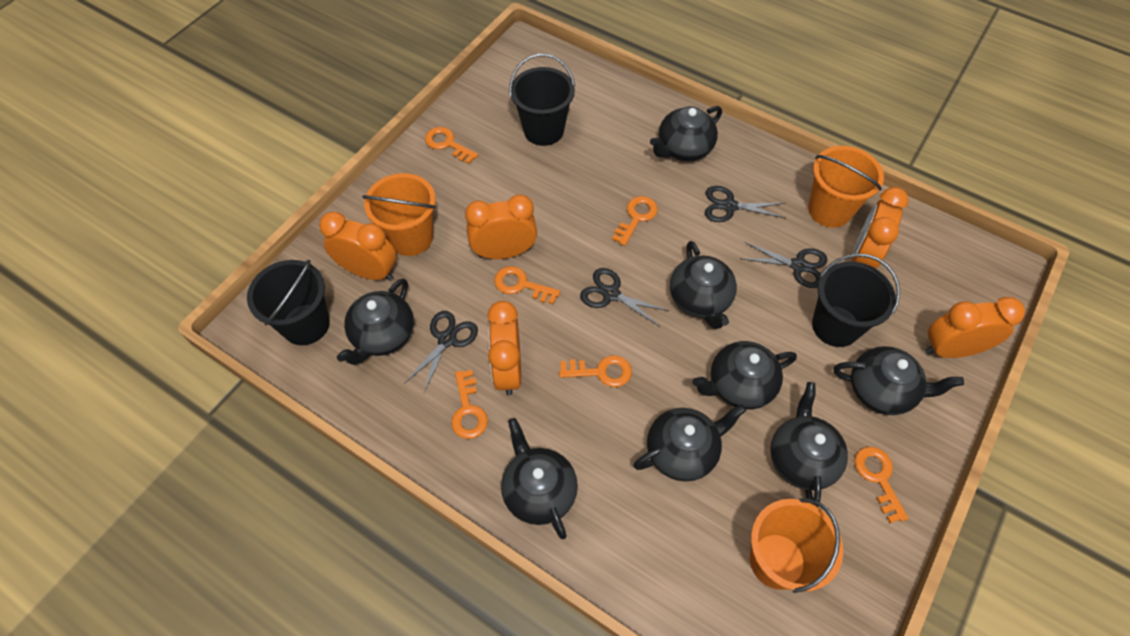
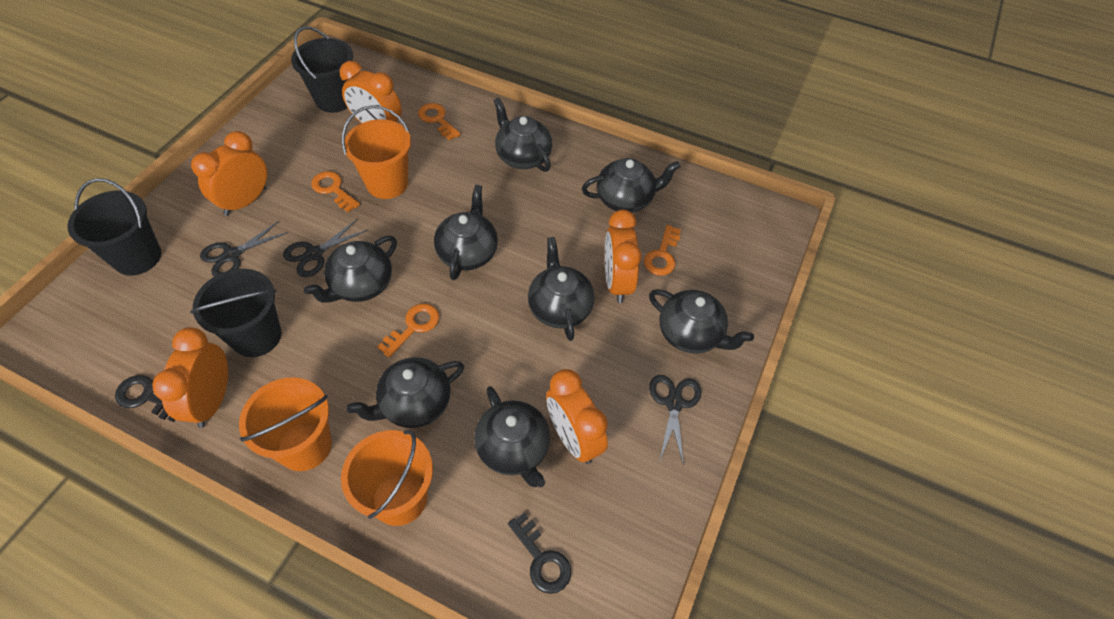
black key: 0 -> 2
black scissors: 4 -> 3
orange key: 6 -> 4

